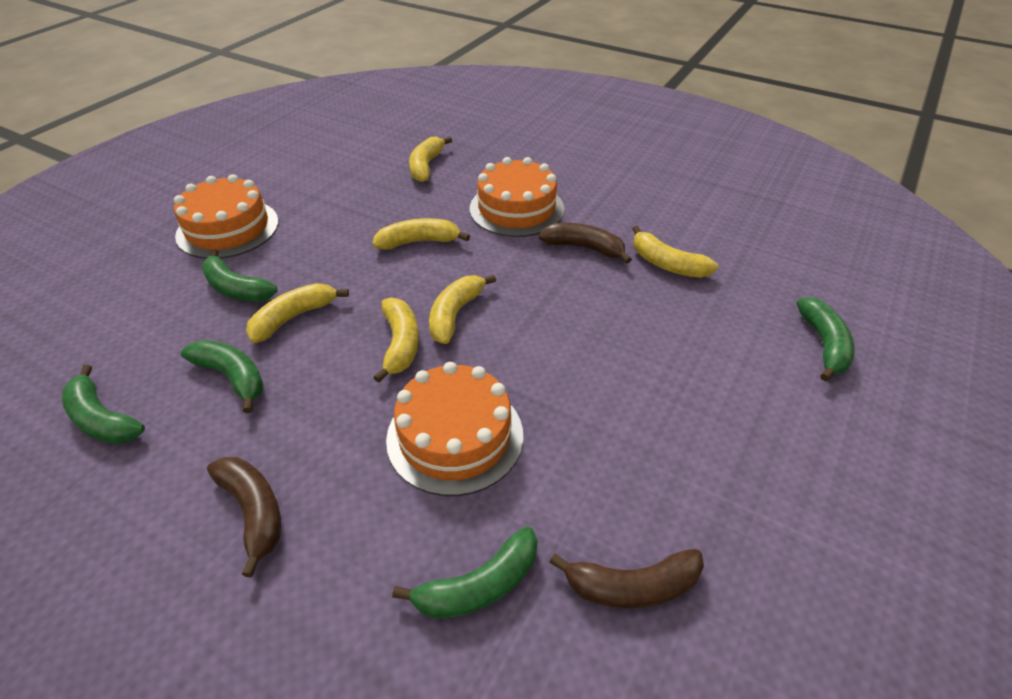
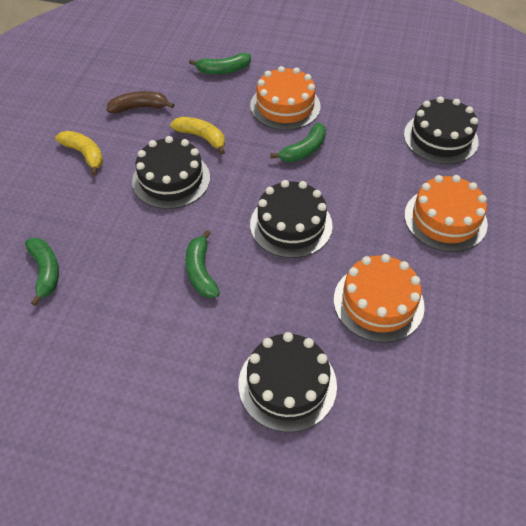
black cake: 0 -> 4
brown banana: 3 -> 1
green banana: 5 -> 4
yellow banana: 6 -> 2

